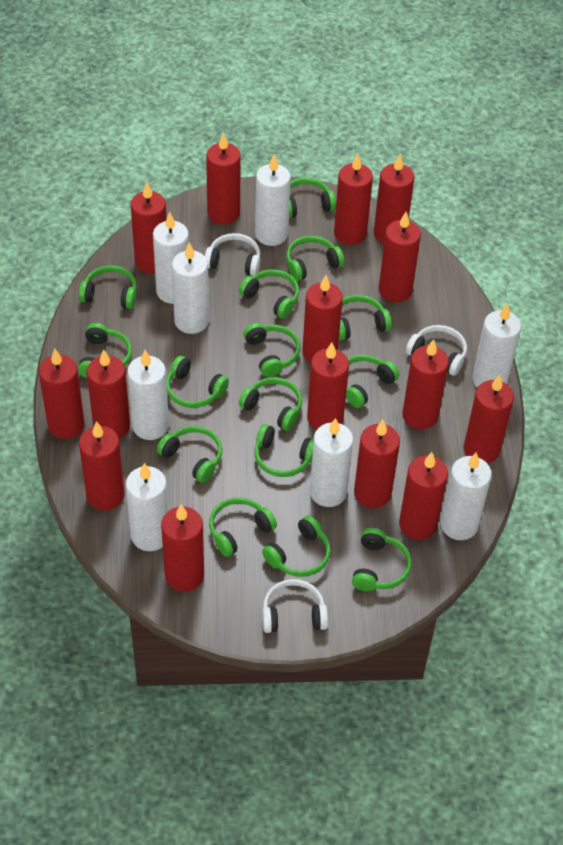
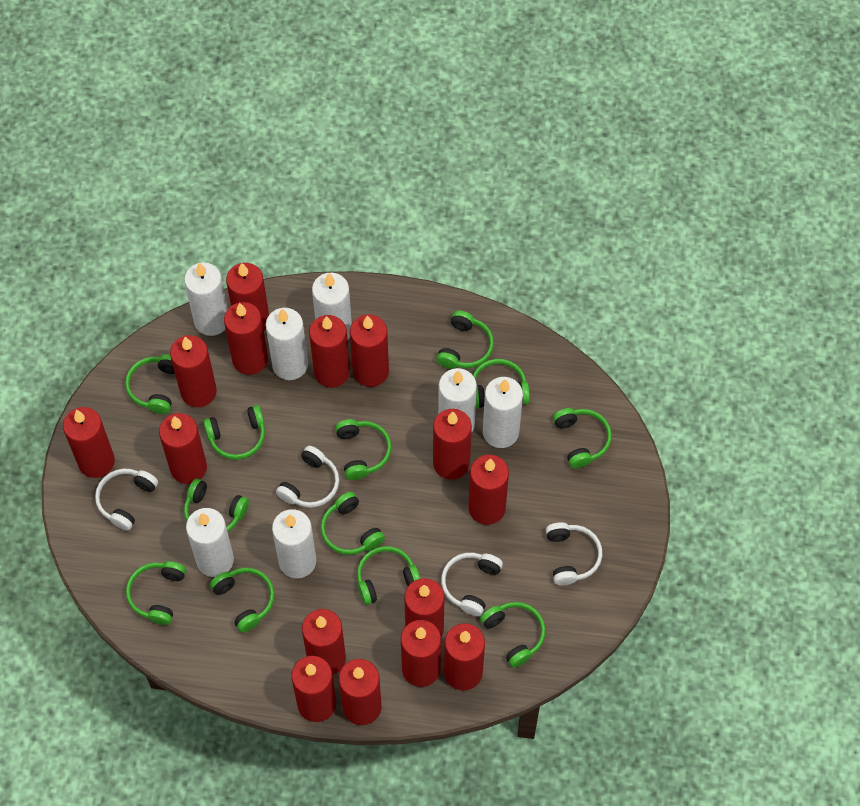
green headphones: 15 -> 12
white candle: 8 -> 7
white headphones: 3 -> 4

